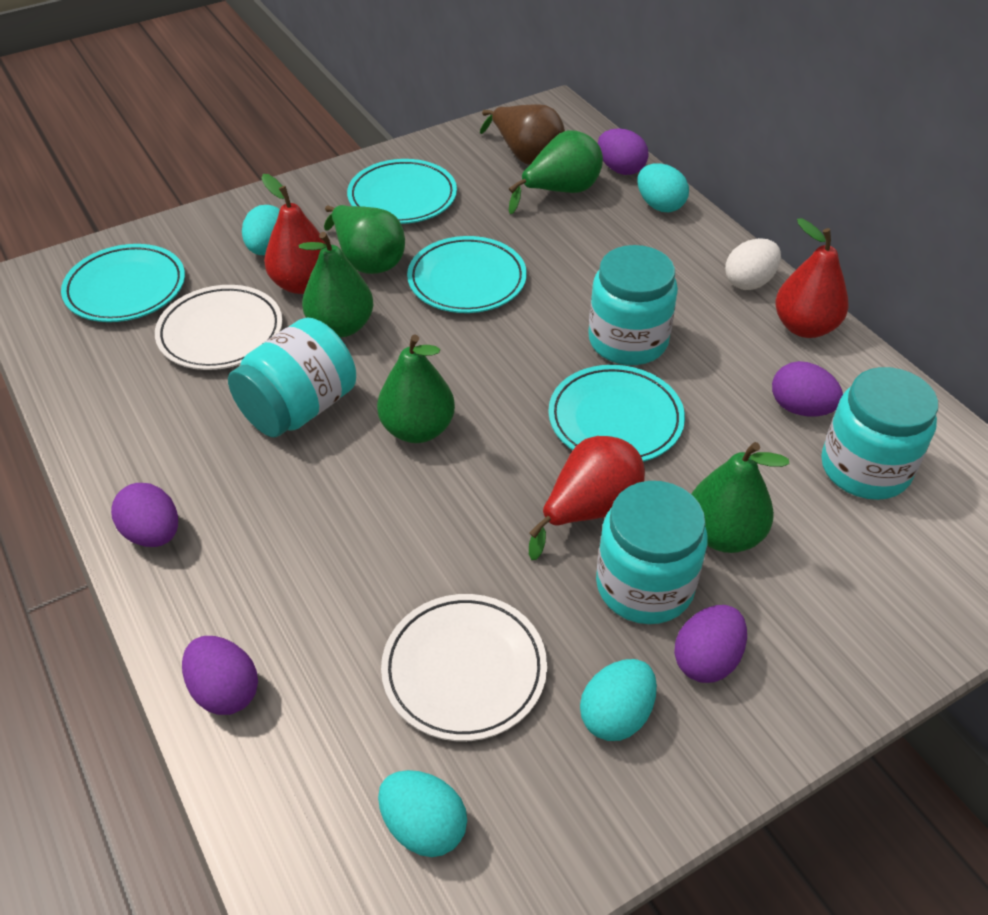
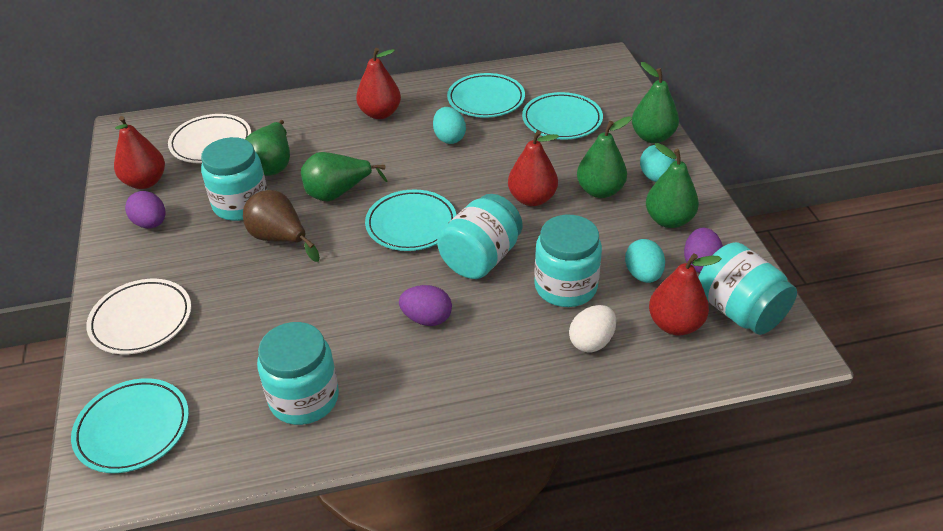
purple egg: 5 -> 3
red pear: 3 -> 4
turquoise egg: 4 -> 3
turquoise jar: 4 -> 5

